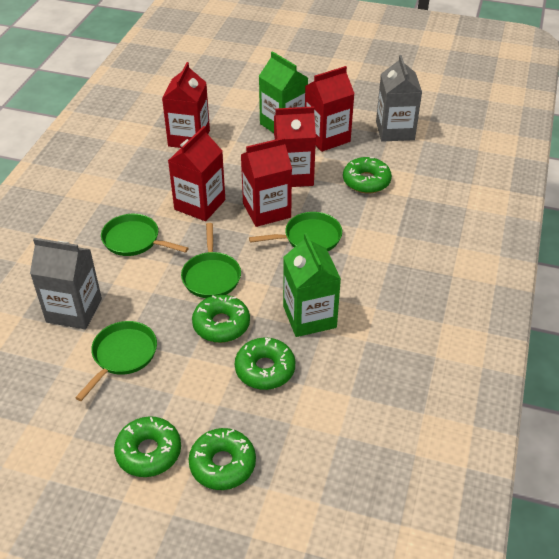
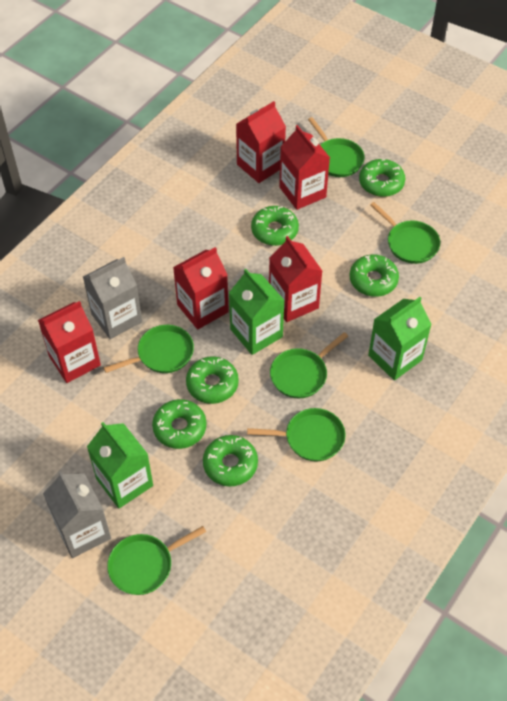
green carton: 2 -> 3
green donut: 5 -> 6
green pan: 4 -> 6

